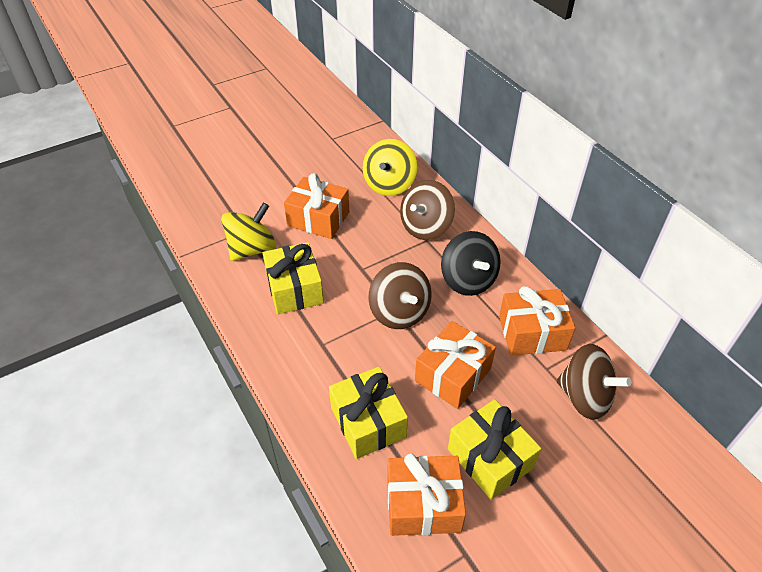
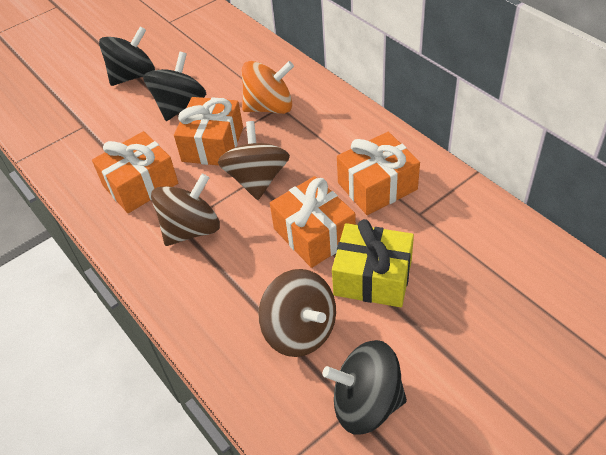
black spinning top: 1 -> 3
orange spinning top: 0 -> 1
yellow gift: 3 -> 1
yellow spinning top: 2 -> 0

